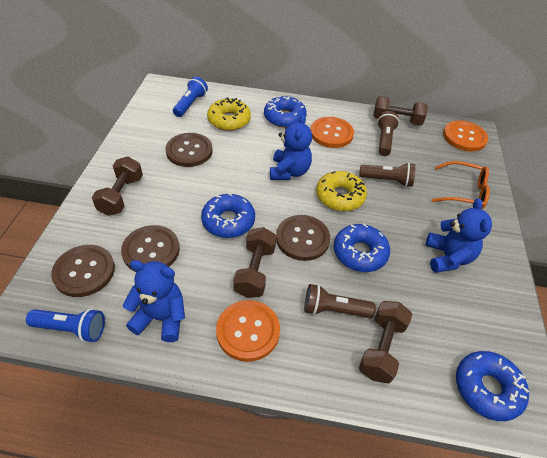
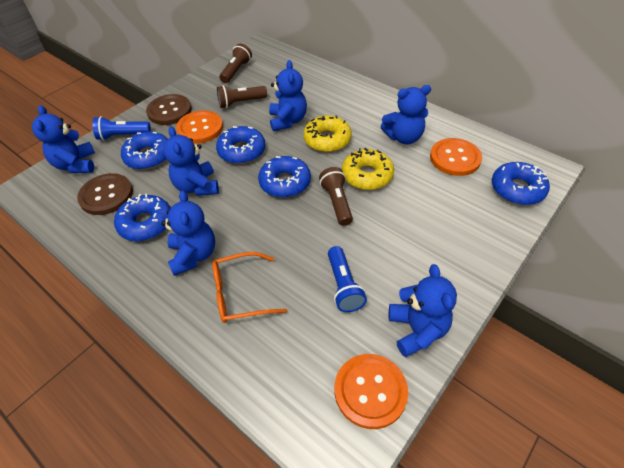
blue donut: 4 -> 5
blue teddy bear: 3 -> 6
brown button: 4 -> 2
brown dumbbell: 4 -> 0

